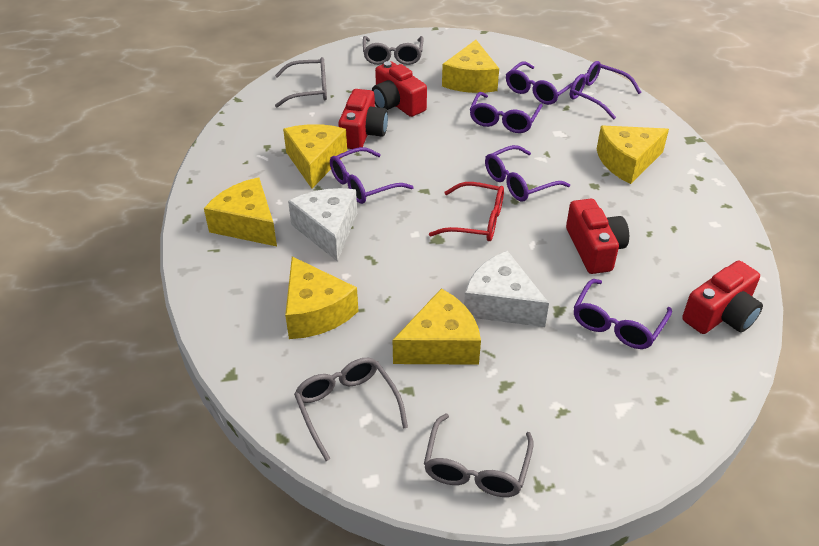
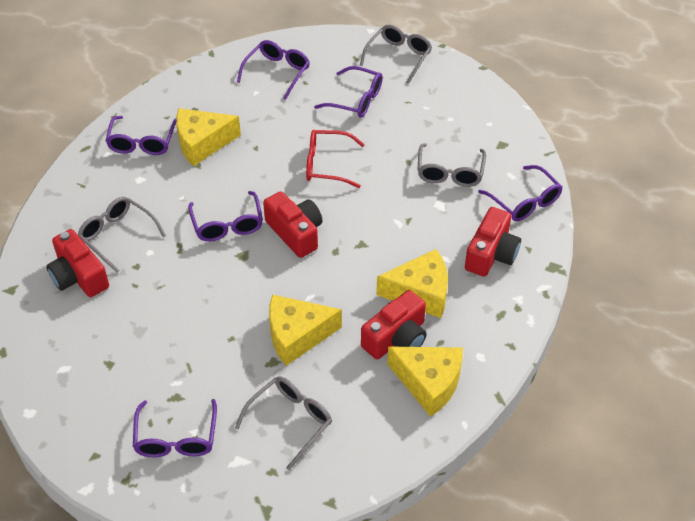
white cheese: 2 -> 0
yellow cheese: 6 -> 4

